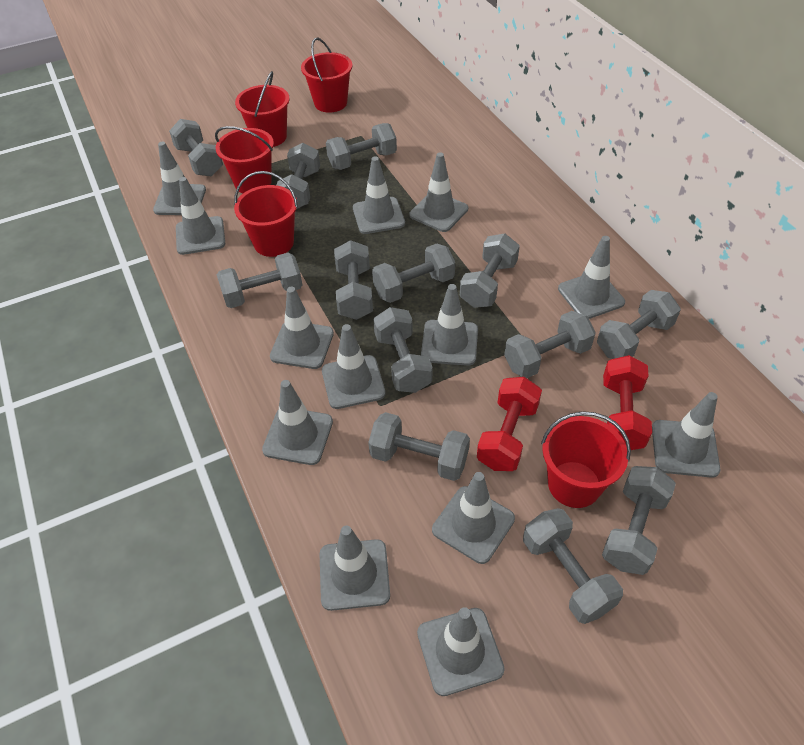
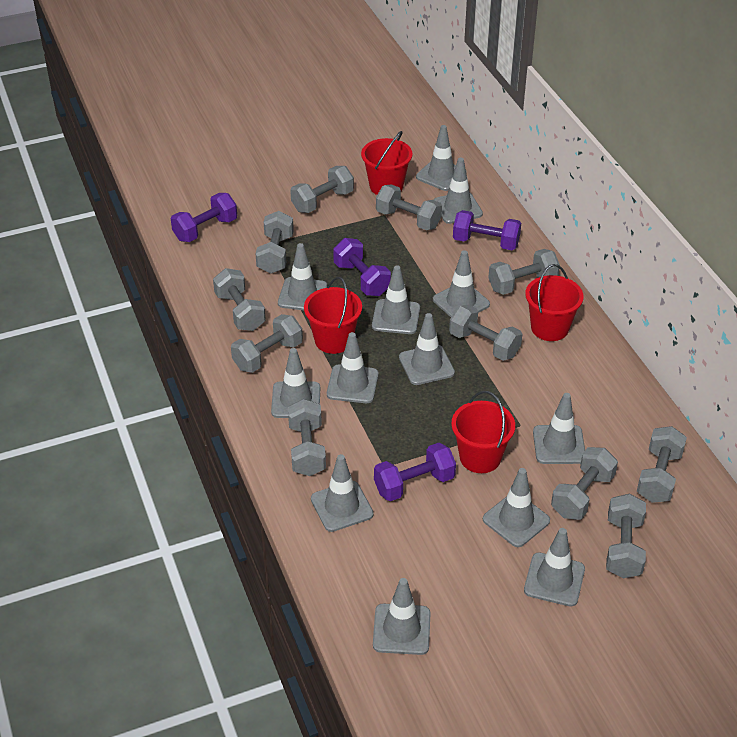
grey dumbbell: 13 -> 11
purple dumbbell: 0 -> 4
red bucket: 5 -> 4
red dumbbell: 2 -> 0

